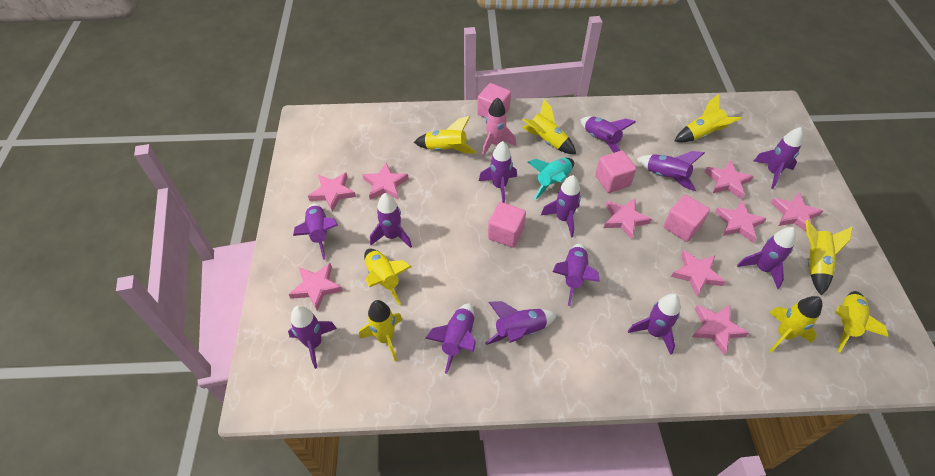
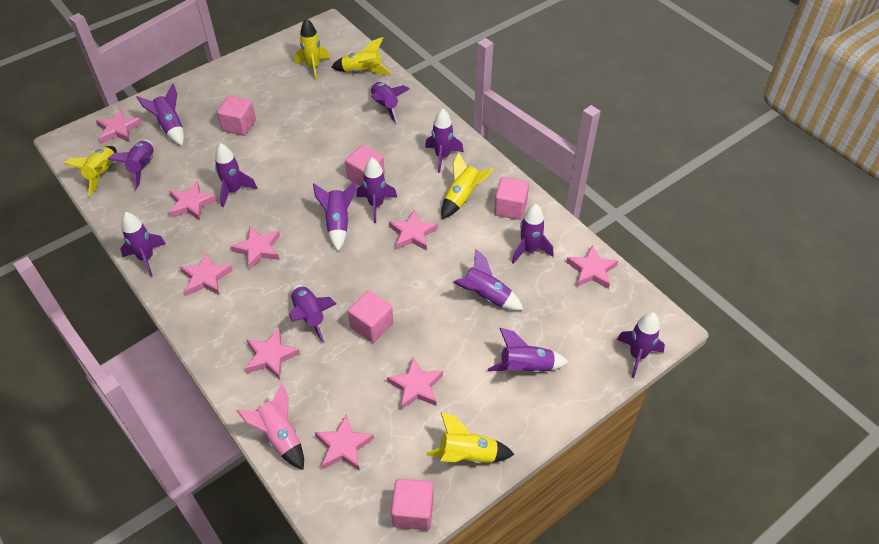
pink cube: 4 -> 5
turquoise rocket: 1 -> 0
yellow rocket: 8 -> 5

